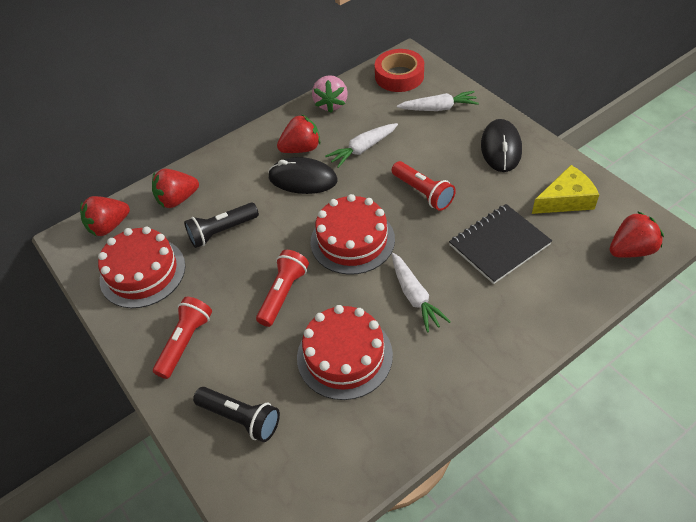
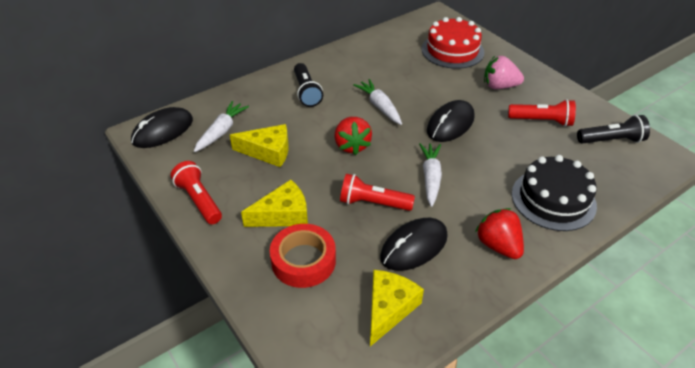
black cake: 0 -> 1
black mouse: 2 -> 3
black notebook: 1 -> 0
red cake: 3 -> 1
red strawberry: 4 -> 2
yellow cheese: 1 -> 3

